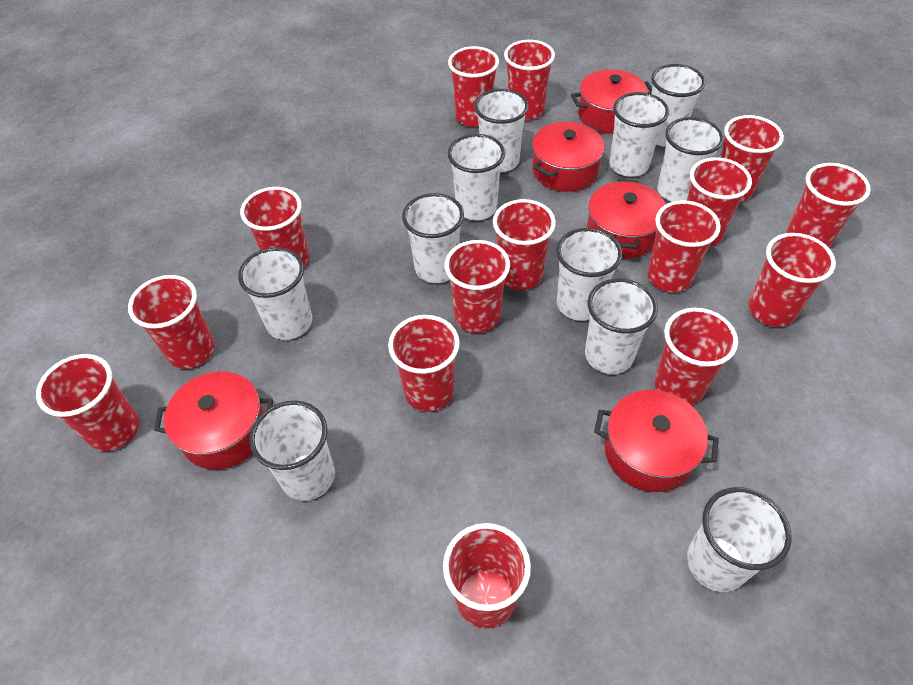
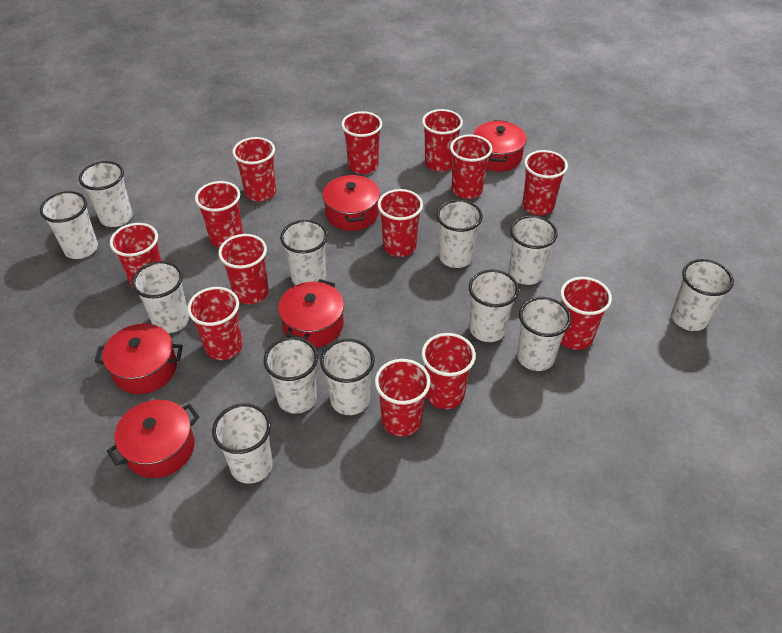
red cup: 15 -> 13
white cup: 11 -> 12

